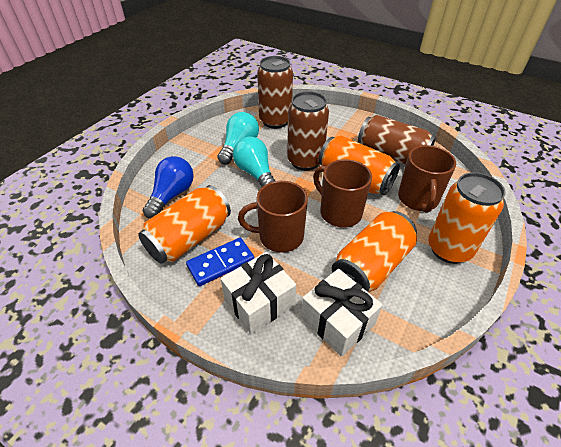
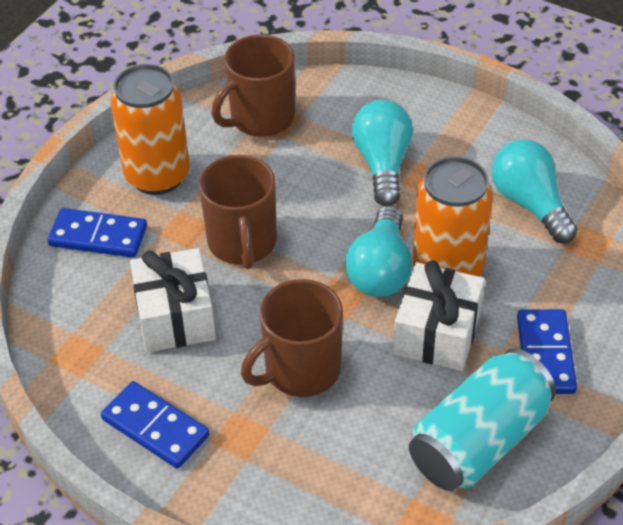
blue domino: 1 -> 3
blue light bulb: 1 -> 0
brown can: 3 -> 0
orange can: 4 -> 2
turquoise can: 0 -> 1
turquoise light bulb: 2 -> 3

